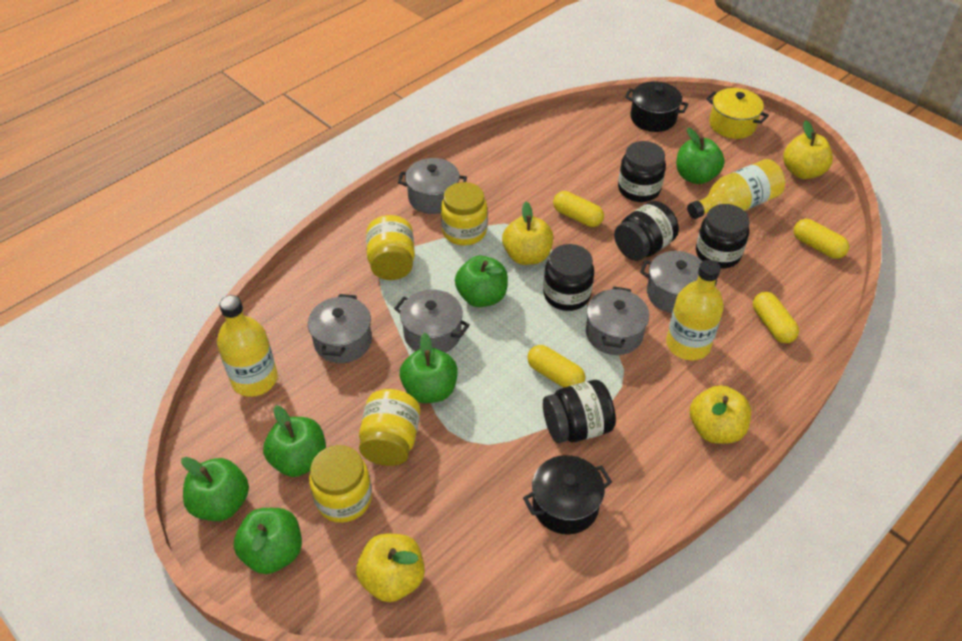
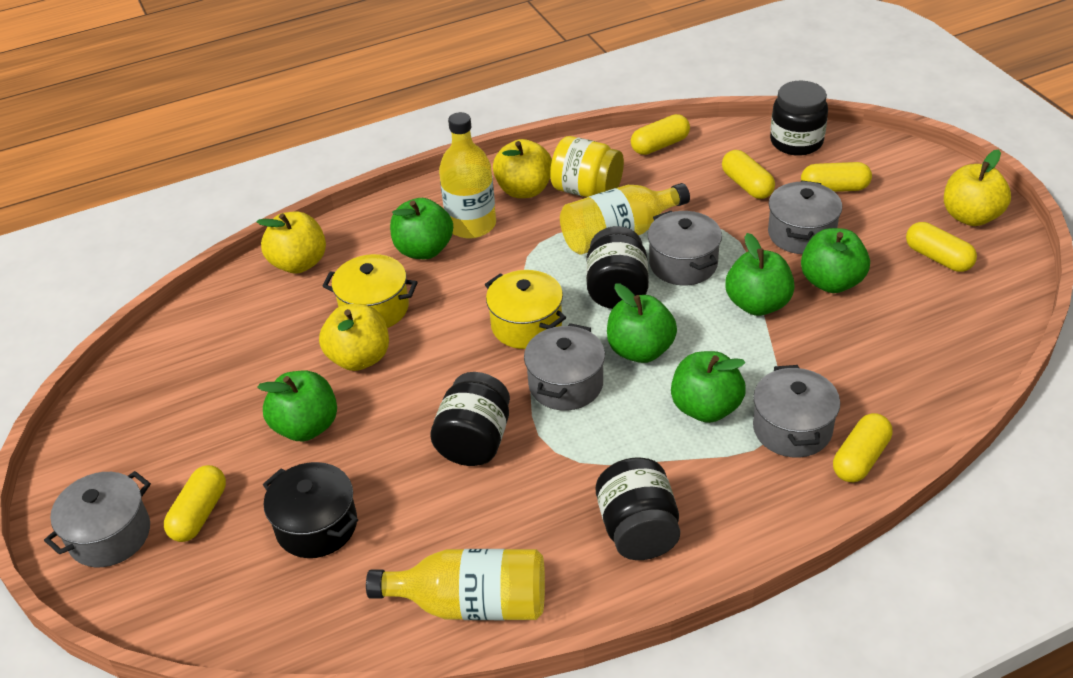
black jar: 5 -> 4
black pot: 2 -> 1
yellow capsule: 4 -> 6
yellow jar: 4 -> 1
yellow pot: 1 -> 2

